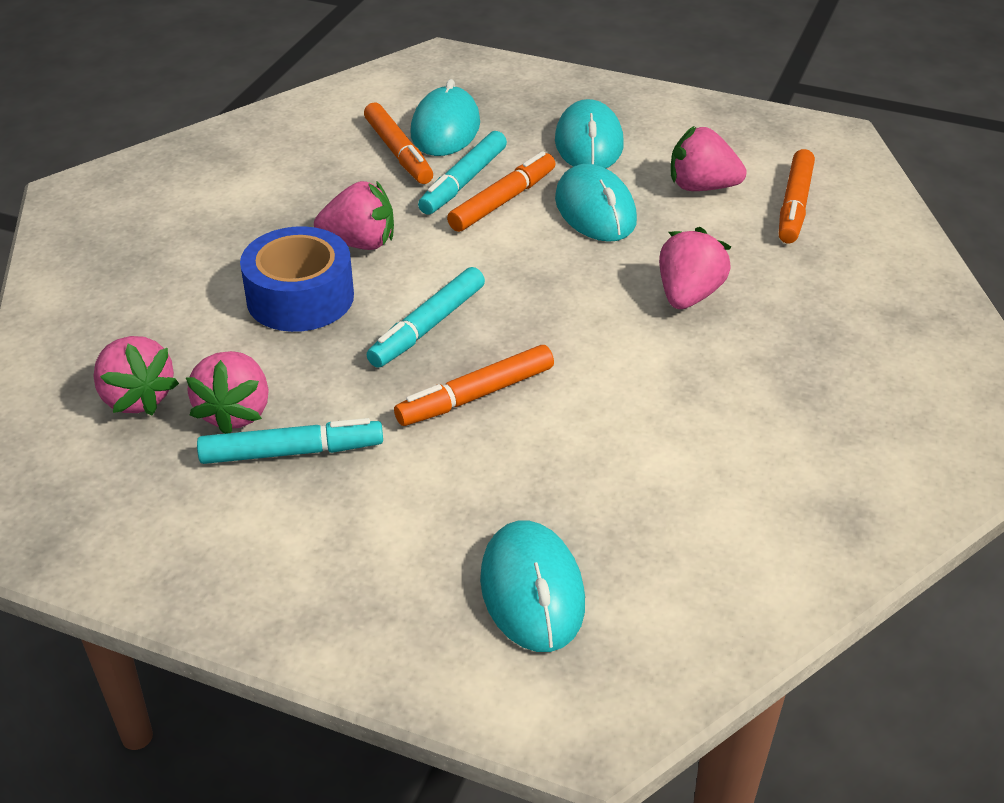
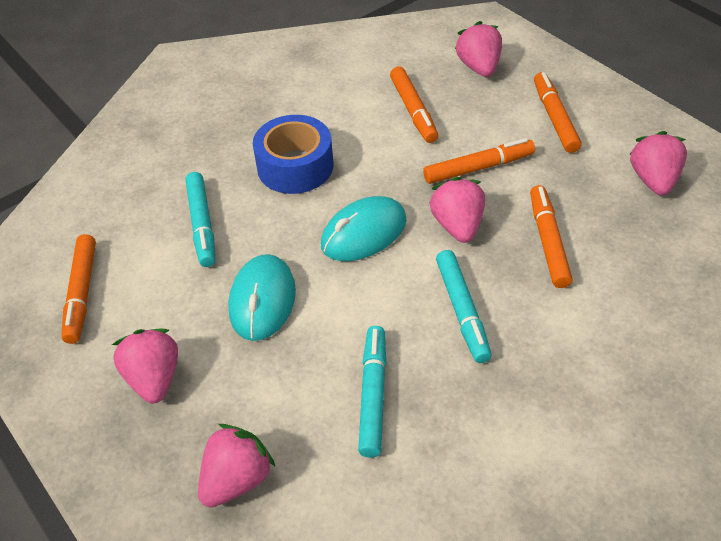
orange marker: 4 -> 5
turquoise mouse: 4 -> 2

